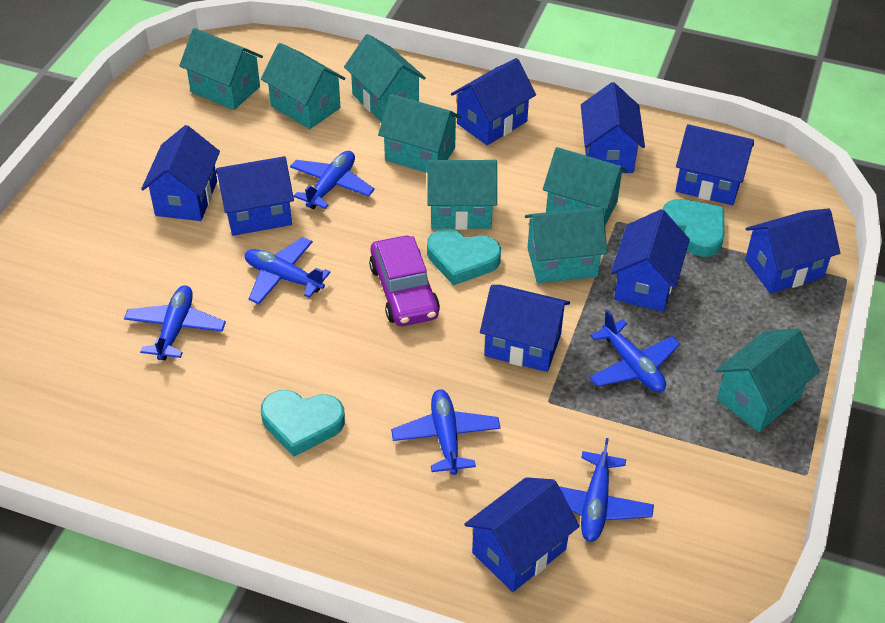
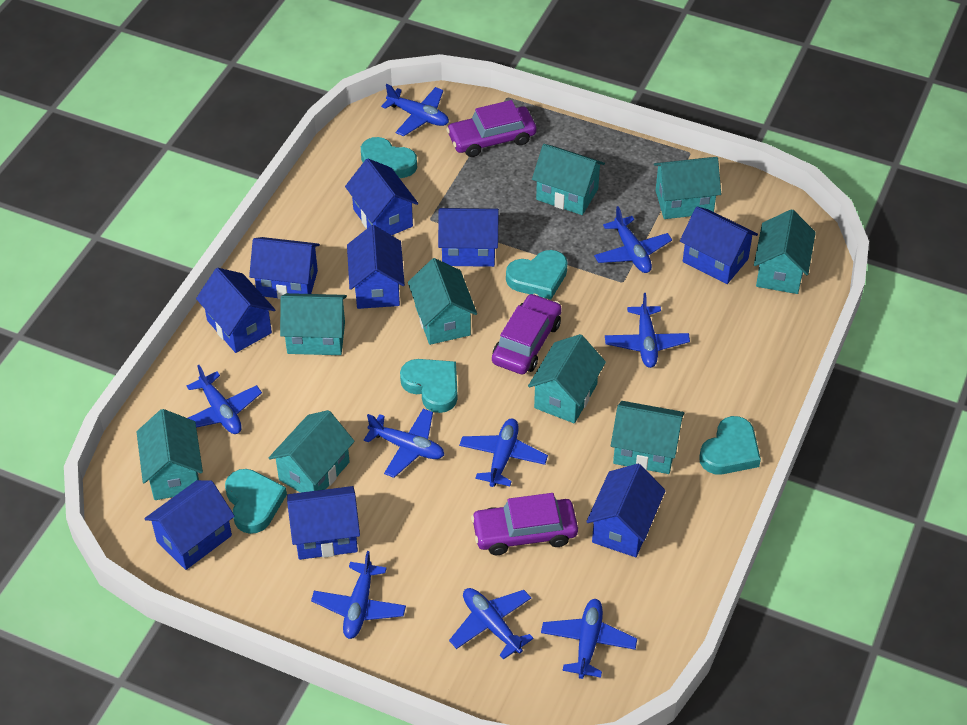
blue plane: 6 -> 9
purple car: 1 -> 3
turquoise heart: 3 -> 5
turquoise house: 8 -> 9

